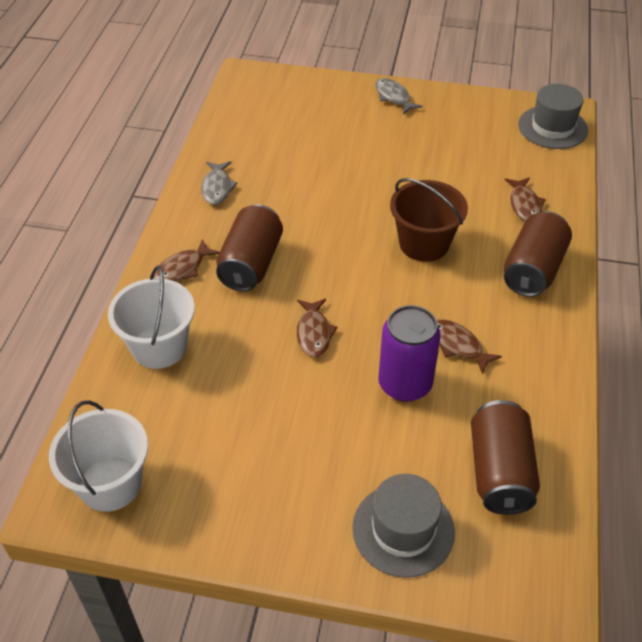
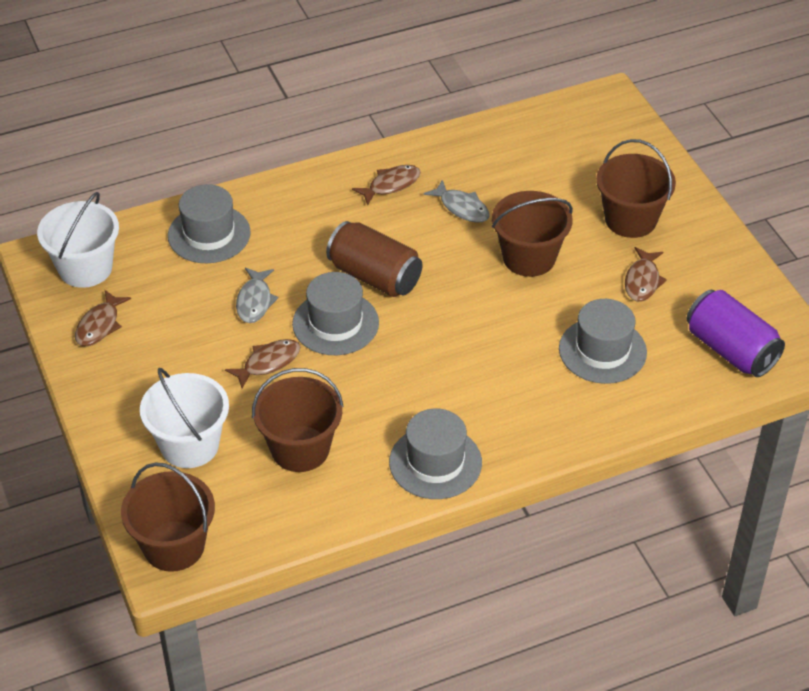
brown bucket: 1 -> 4
brown can: 3 -> 1
grey hat: 2 -> 4

